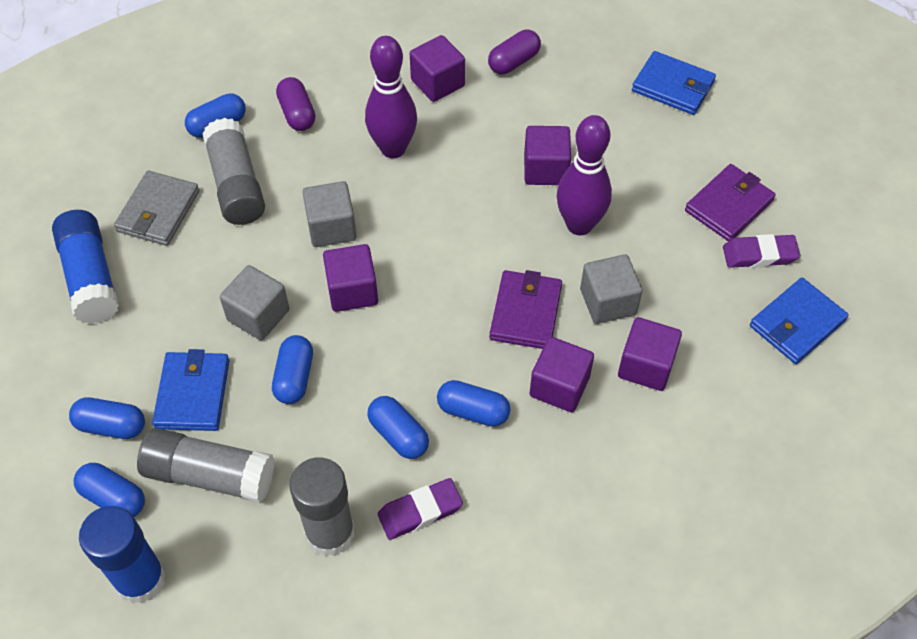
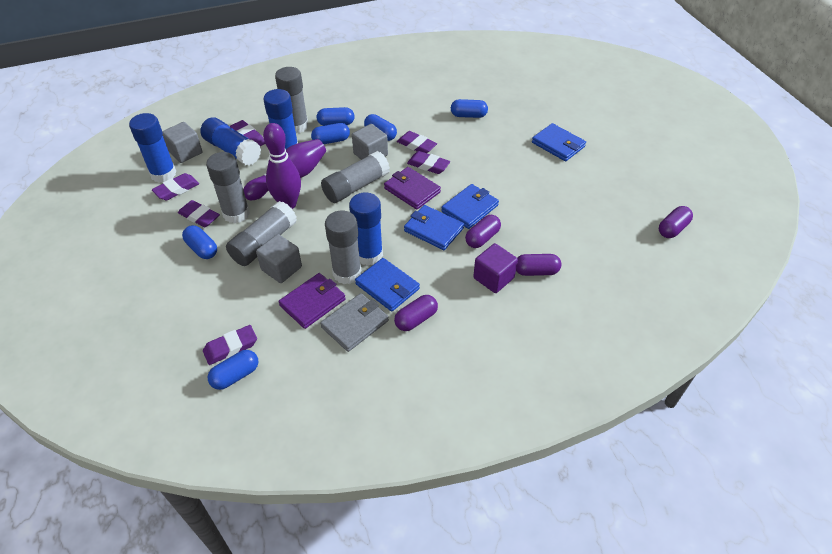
blue glue stick: 2 -> 4
blue wallet: 3 -> 4
grey glue stick: 3 -> 5
purple capsule: 2 -> 4
purple cube: 5 -> 1
purple eraser: 2 -> 6

